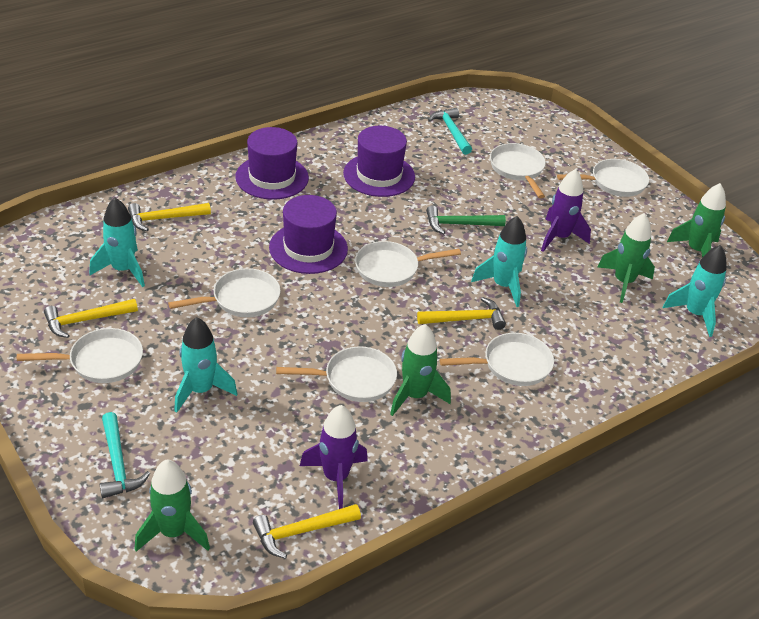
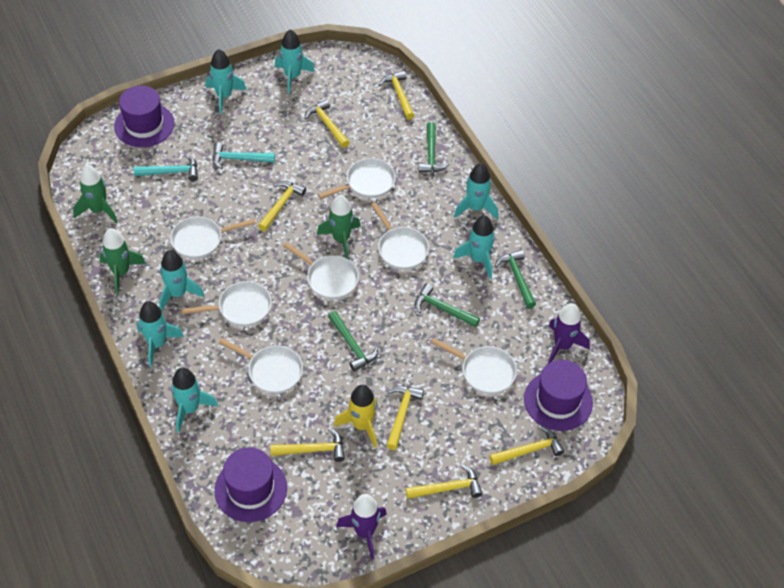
green hammer: 1 -> 4
green rocket: 4 -> 3
turquoise rocket: 4 -> 7
yellow hammer: 4 -> 7
yellow rocket: 0 -> 1

